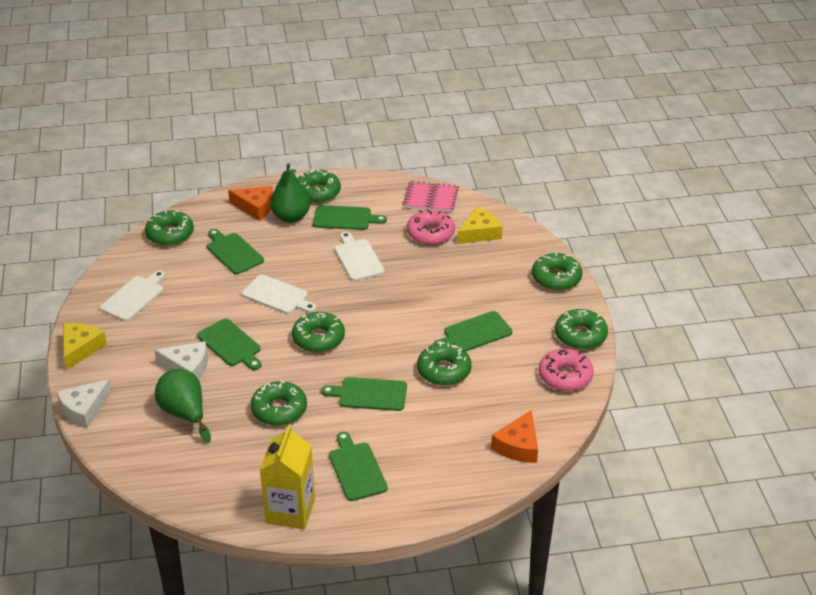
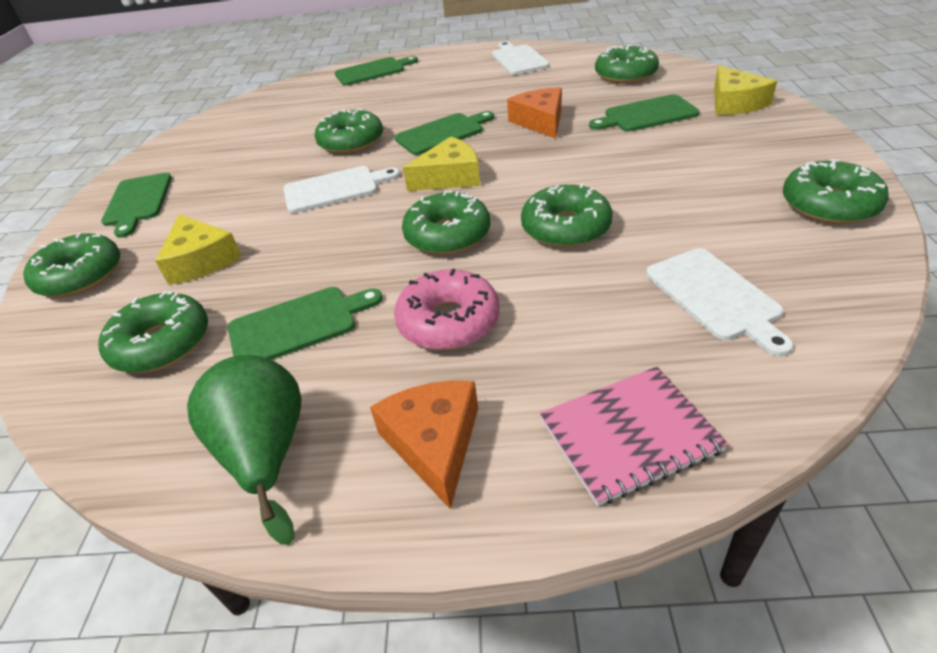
green cutting board: 6 -> 5
green pear: 2 -> 1
pink donut: 2 -> 1
white cheese: 2 -> 0
yellow carton: 1 -> 0
yellow cheese: 2 -> 3

